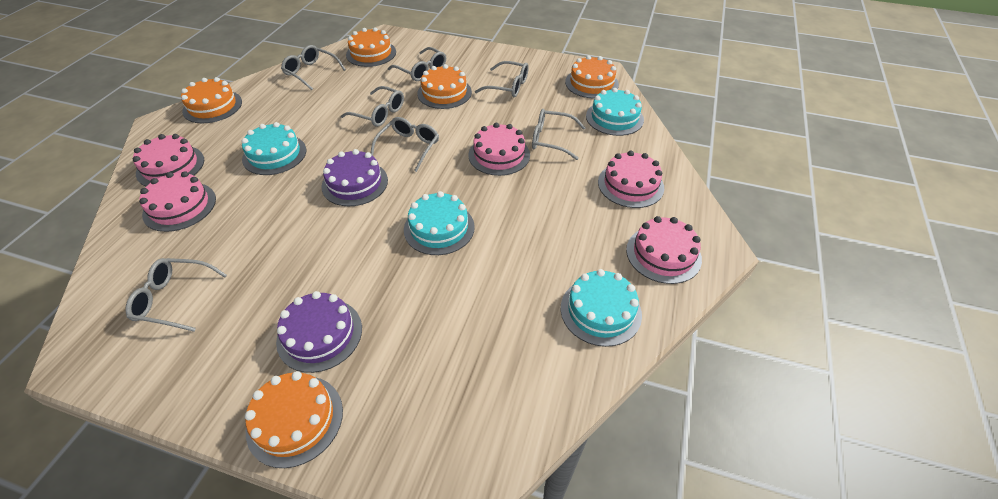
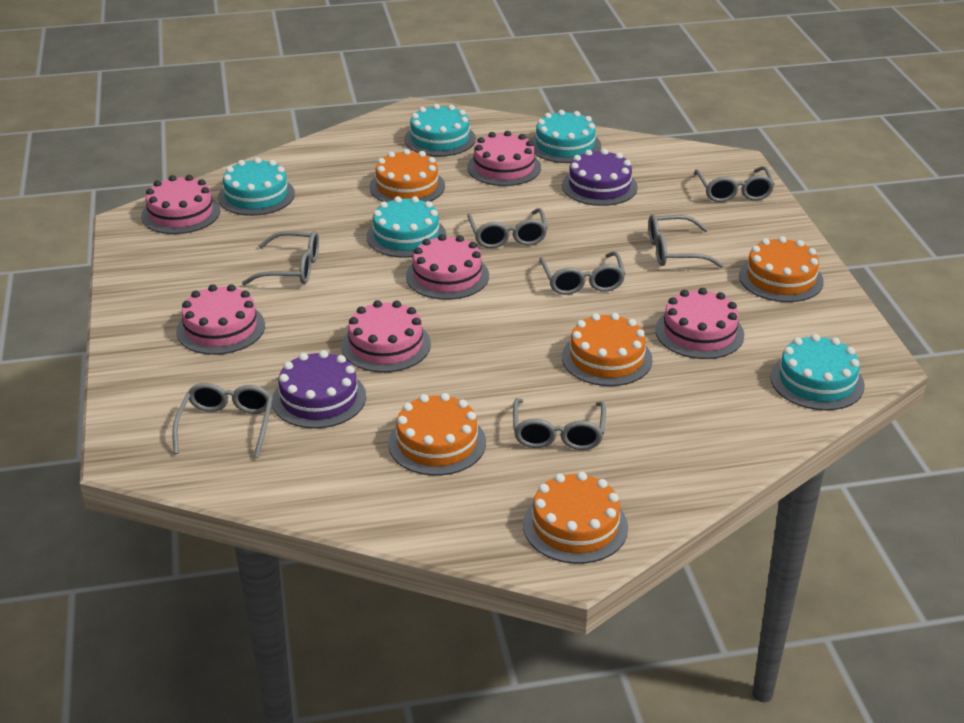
pink cake: 5 -> 6
turquoise cake: 4 -> 5

